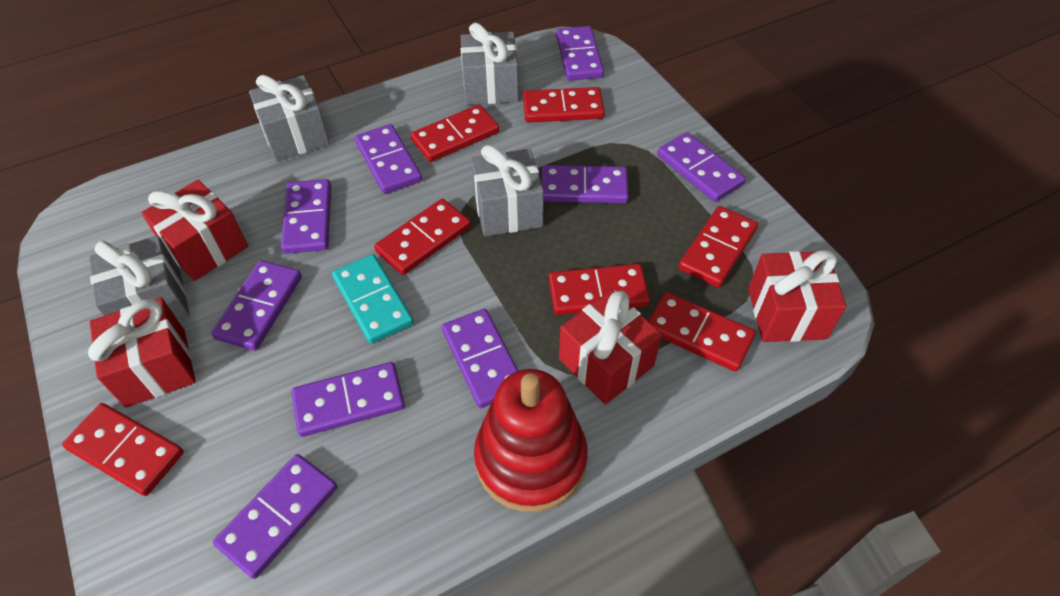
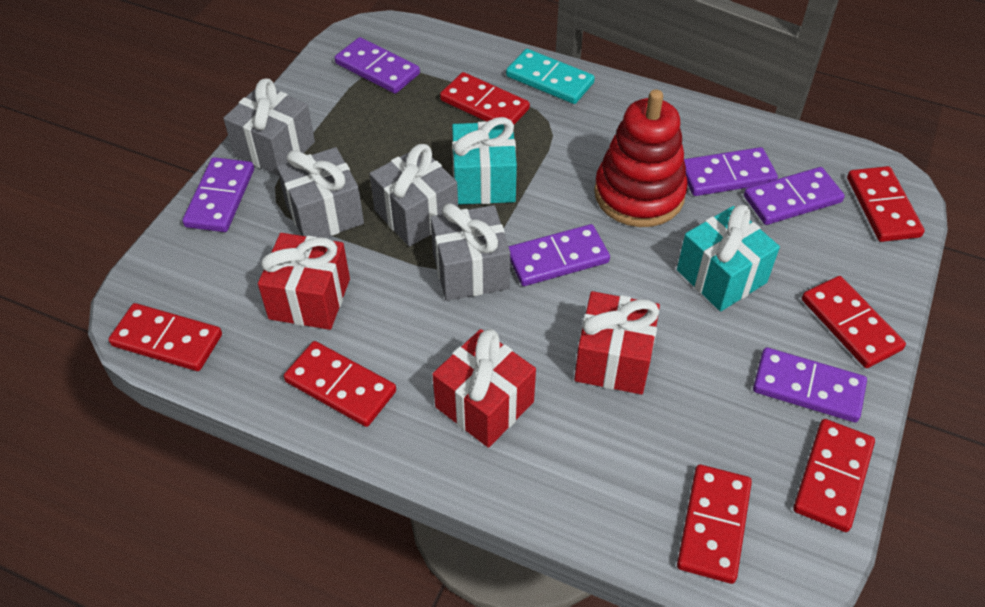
purple domino: 9 -> 6
red gift: 4 -> 3
turquoise gift: 0 -> 2

